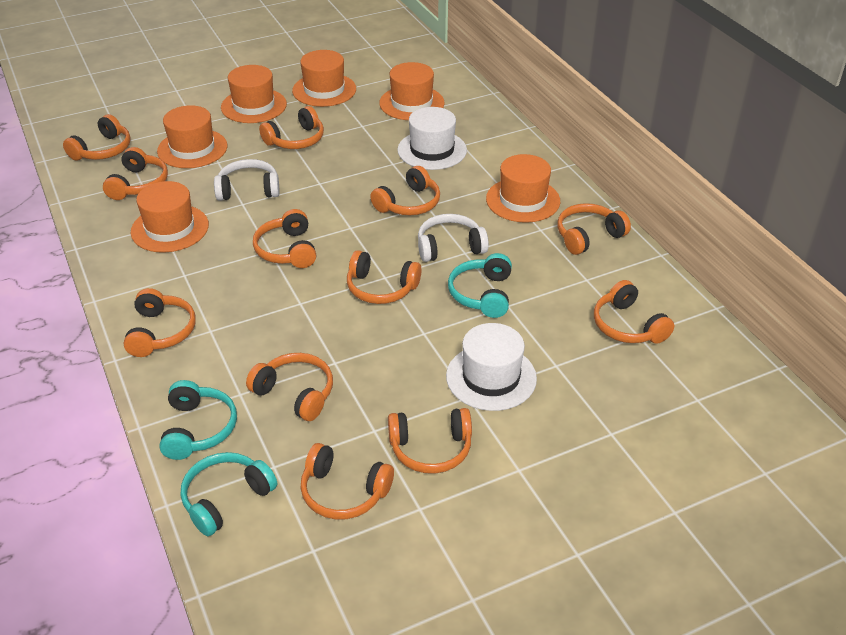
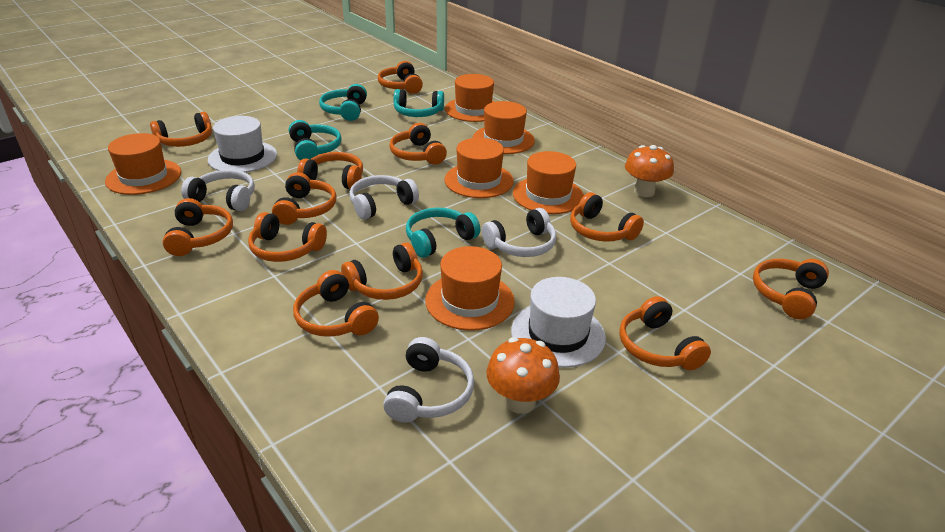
orange mushroom: 0 -> 2
turquoise headphones: 3 -> 4
white headphones: 2 -> 4

